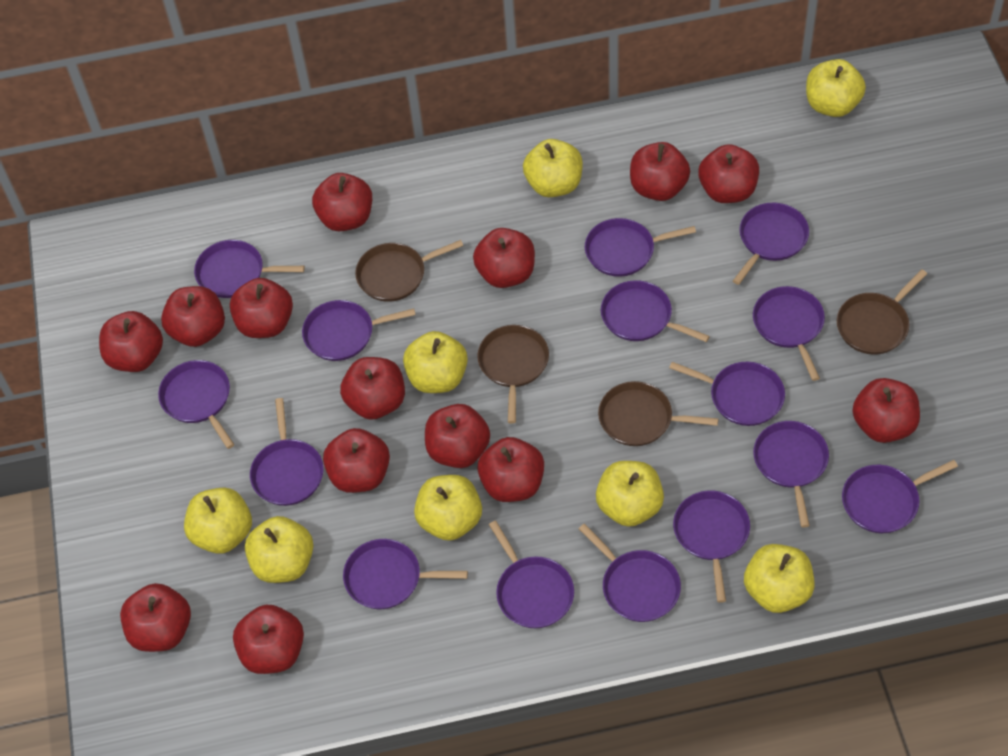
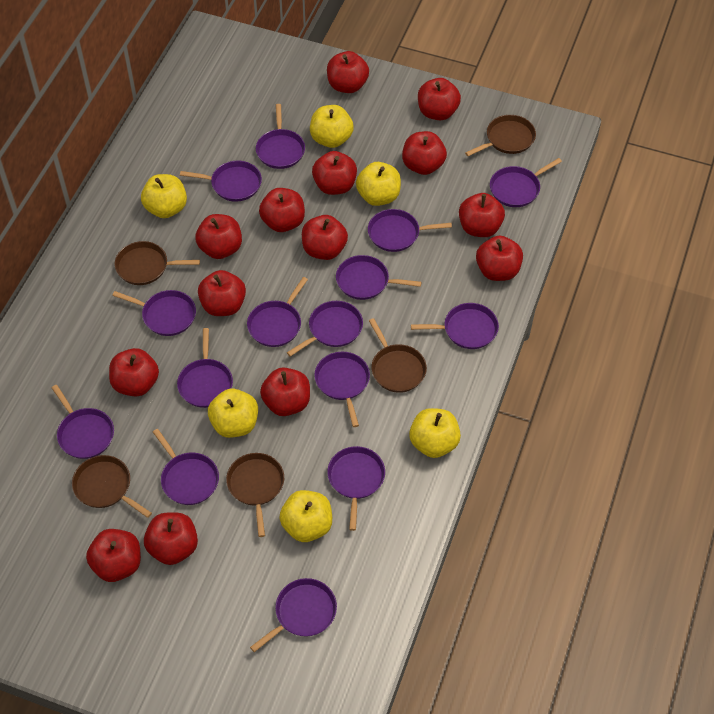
brown pan: 4 -> 5
yellow apple: 8 -> 6

